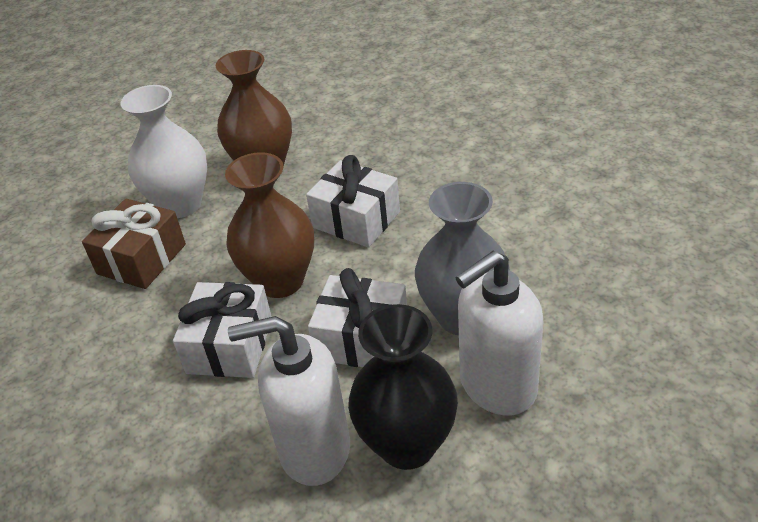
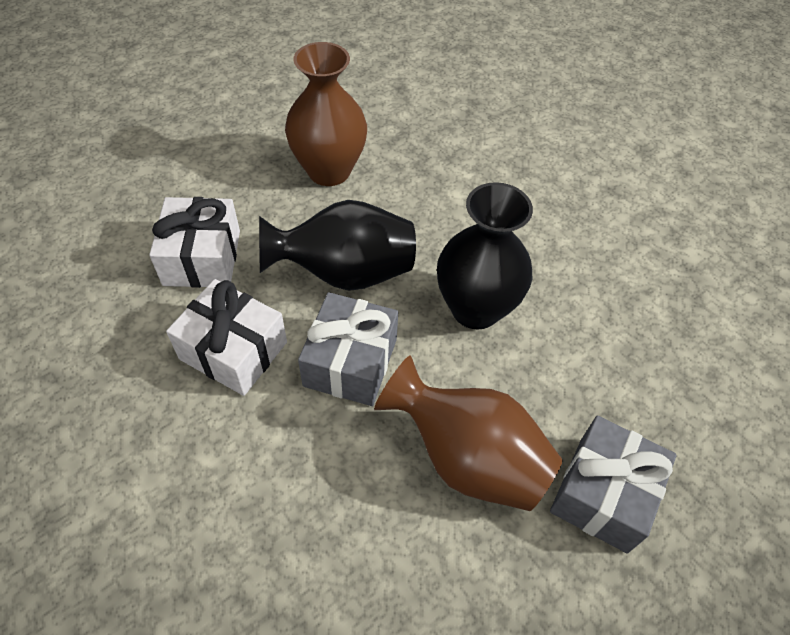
black vase: 1 -> 2
brown gift: 1 -> 0
grey gift: 0 -> 2
grey vase: 1 -> 0
white gift: 3 -> 2
white soap dispenser: 2 -> 0
white vase: 1 -> 0

